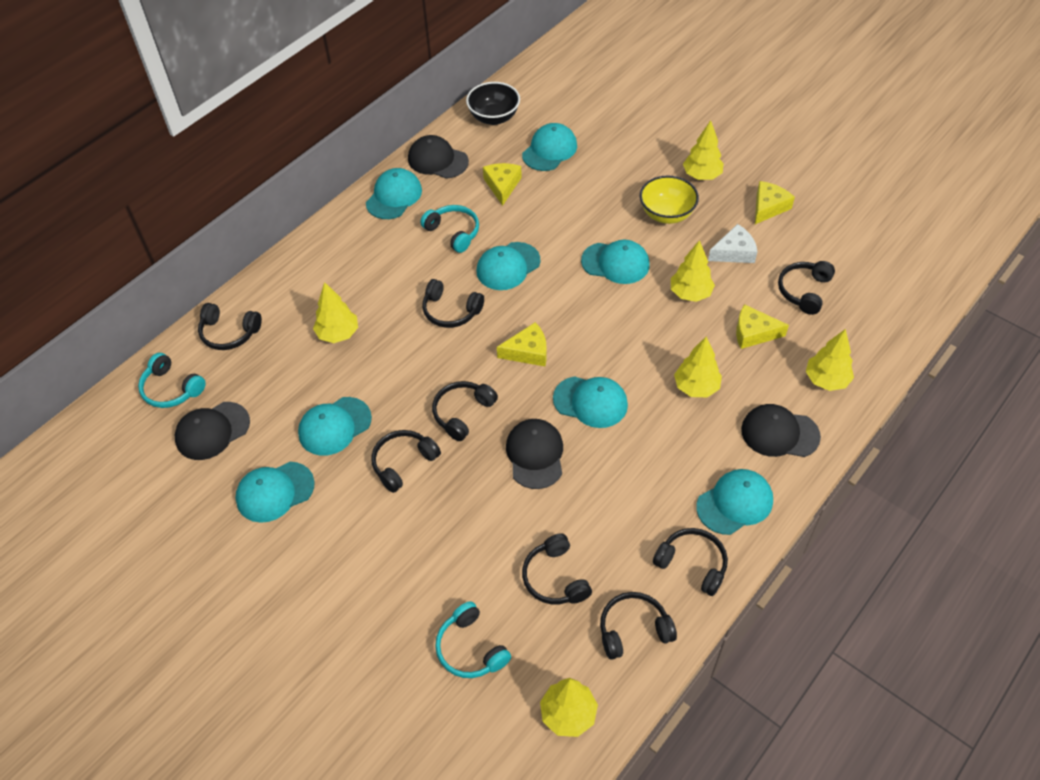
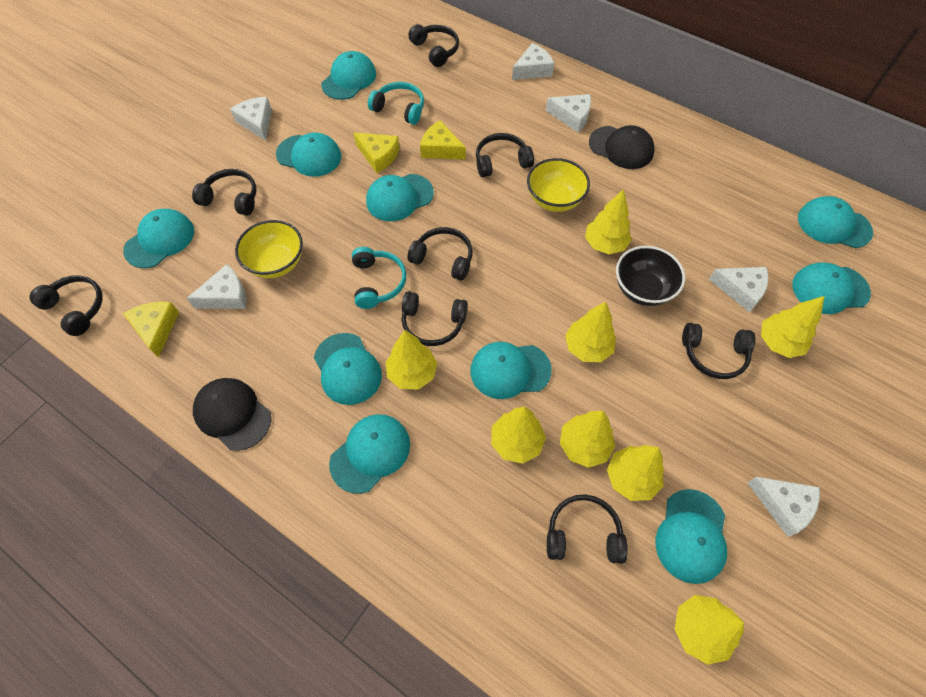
black cap: 4 -> 2
turquoise cap: 8 -> 10
turquoise headphones: 3 -> 2
white cheese: 1 -> 6
yellow bowl: 1 -> 2
yellow cheese: 4 -> 3
yellow tree: 6 -> 8

